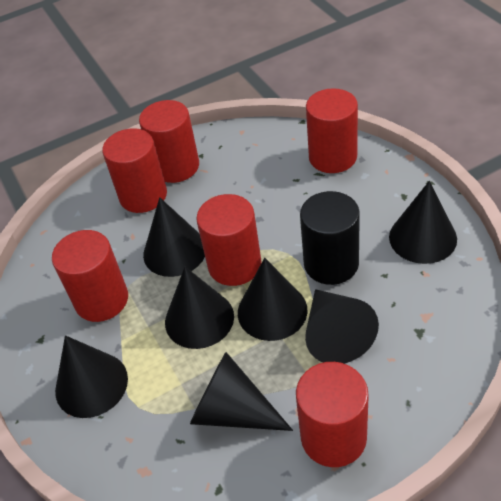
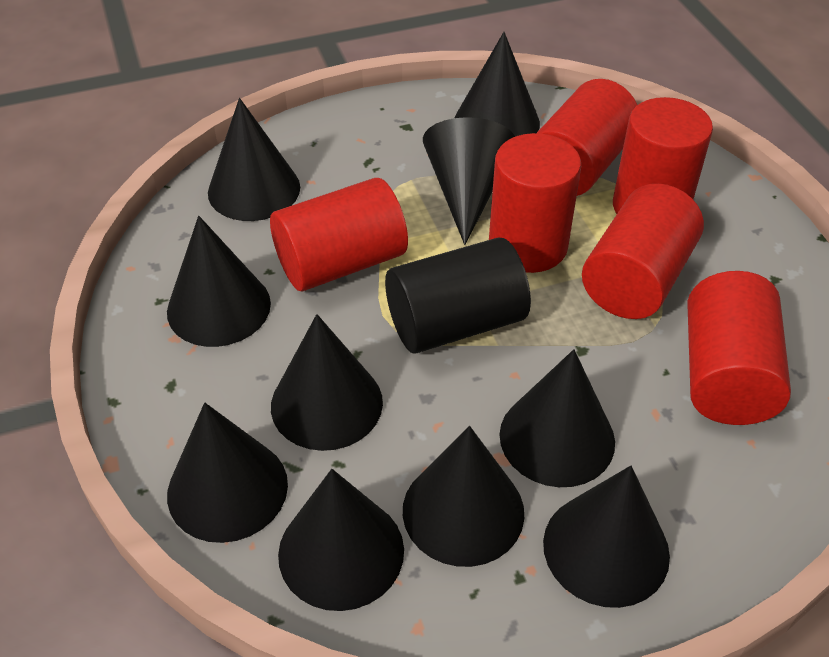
black cone: 7 -> 10

